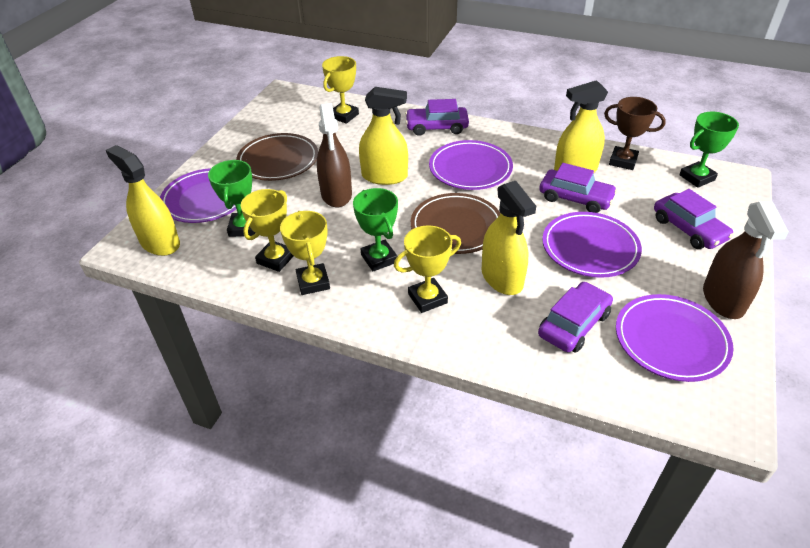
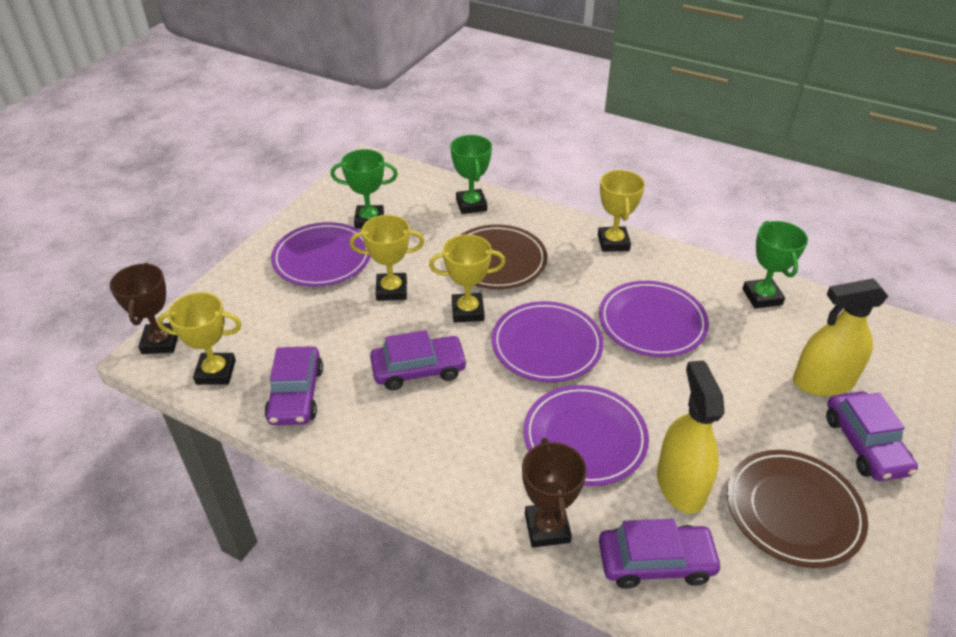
brown spray bottle: 2 -> 0
brown trophy: 1 -> 2
yellow spray bottle: 4 -> 2

